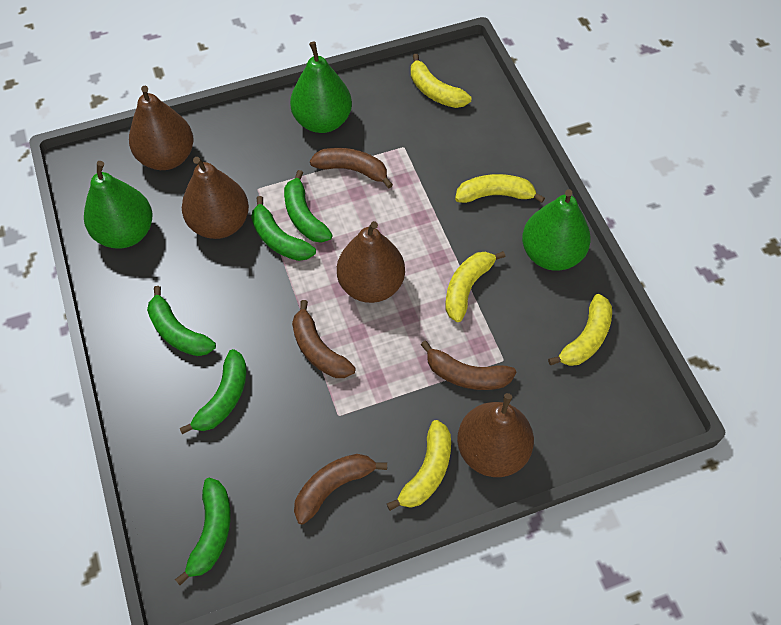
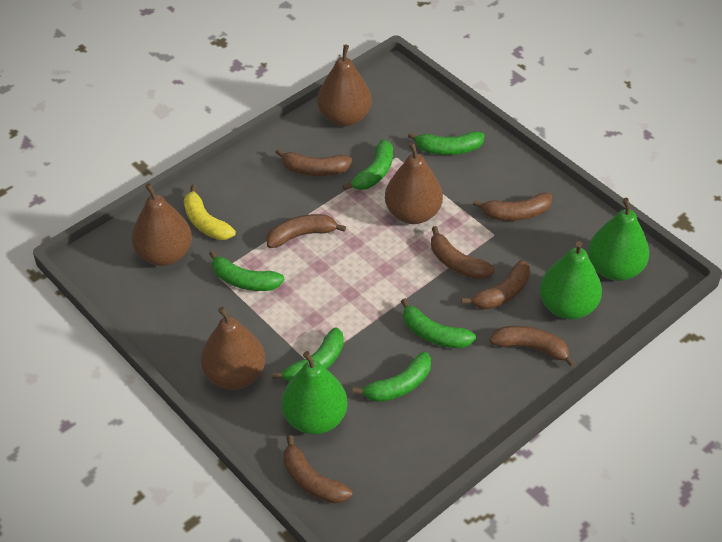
brown banana: 4 -> 7
green banana: 5 -> 6
yellow banana: 5 -> 1

